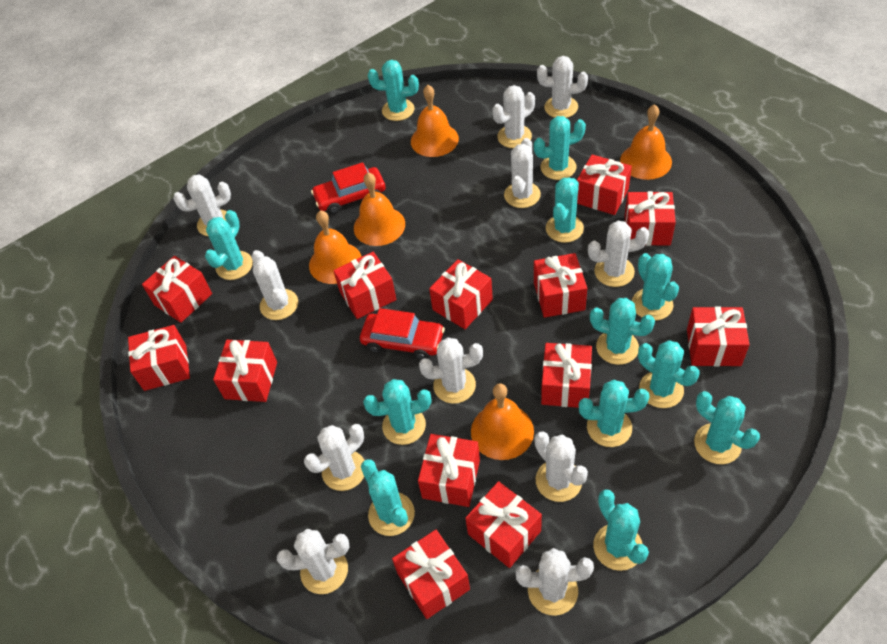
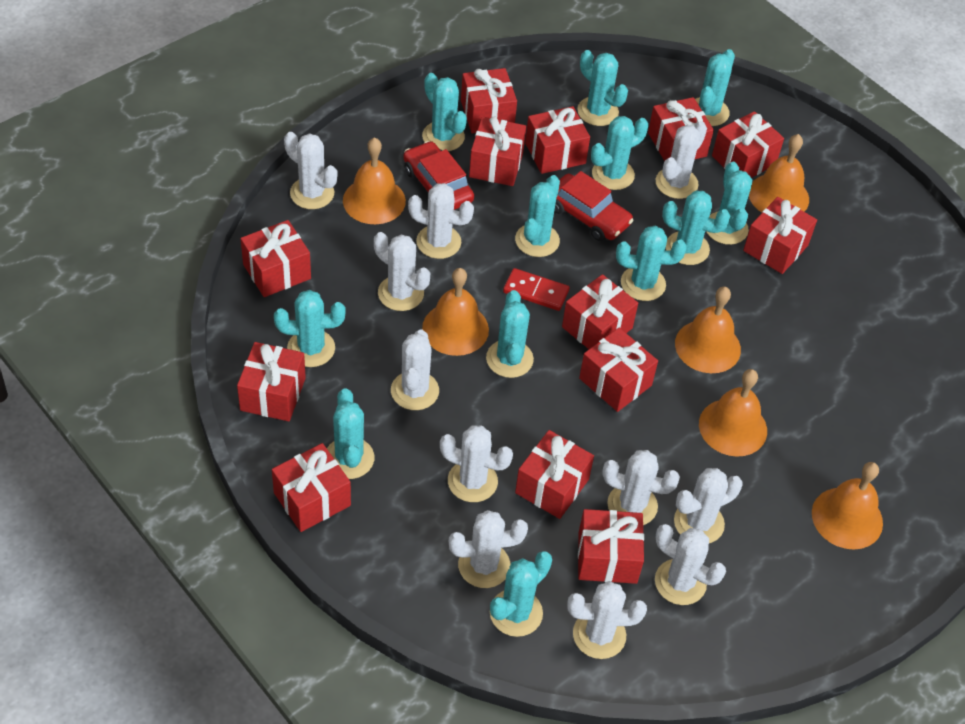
orange bell: 5 -> 6
red domino: 0 -> 1

